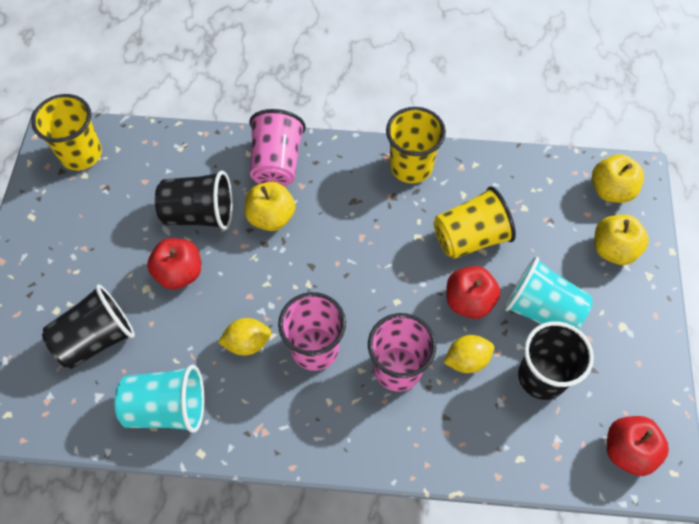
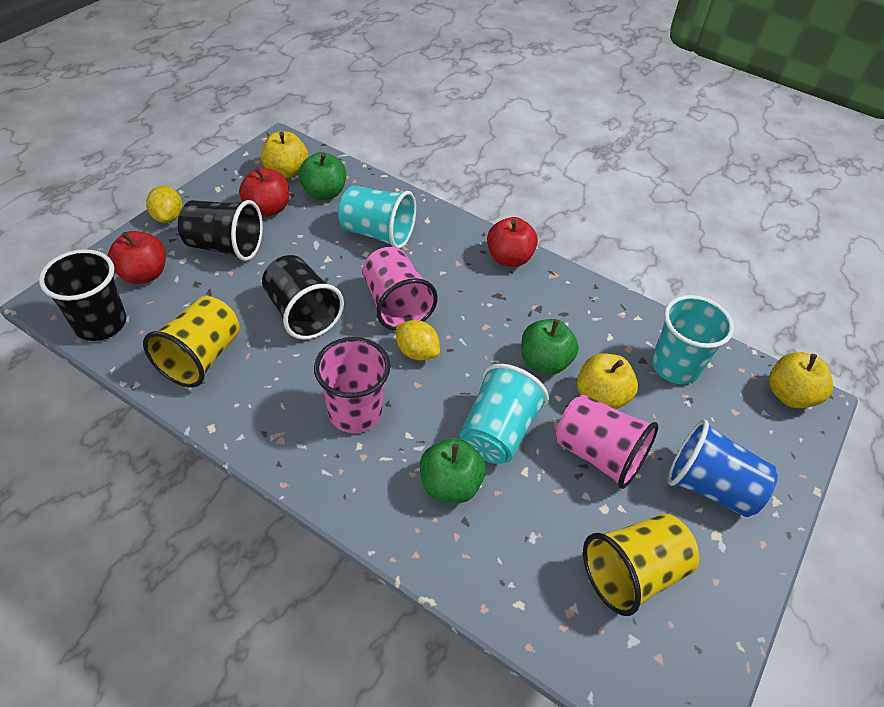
blue cup: 0 -> 1
green apple: 0 -> 3
turquoise cup: 2 -> 3
yellow cup: 3 -> 2

